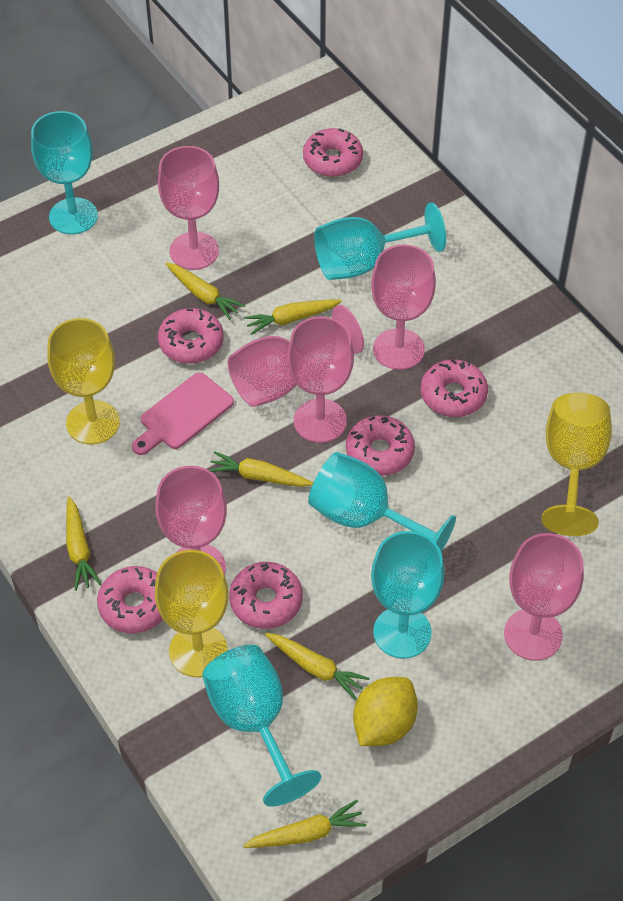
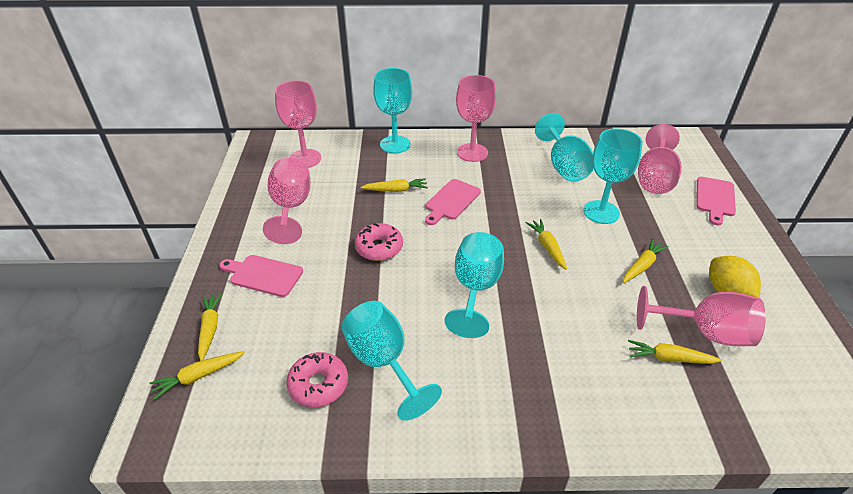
pink cutting board: 1 -> 3
pink donut: 6 -> 2
pink goblet: 6 -> 5
yellow goblet: 3 -> 0

